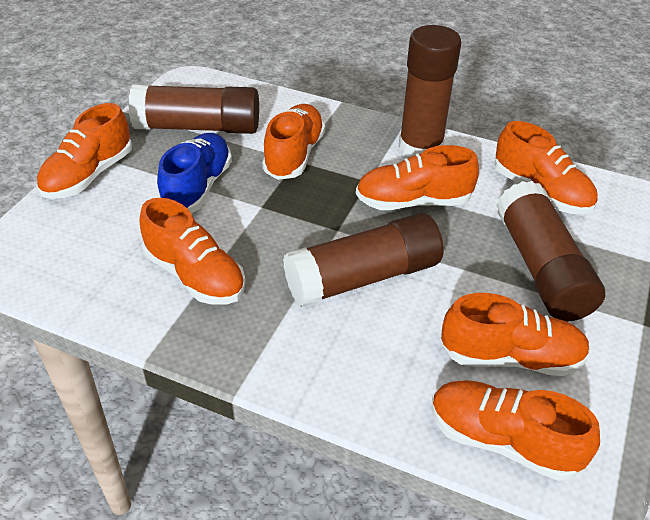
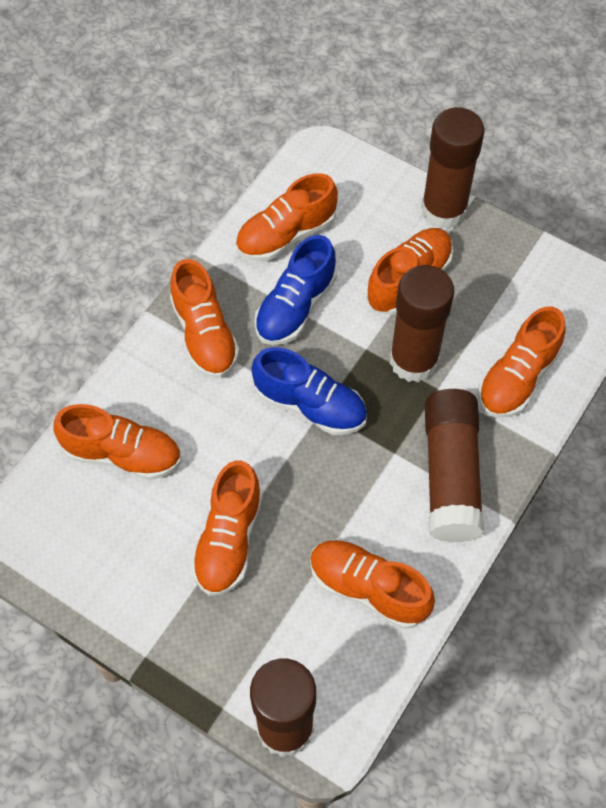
blue shoe: 1 -> 2

